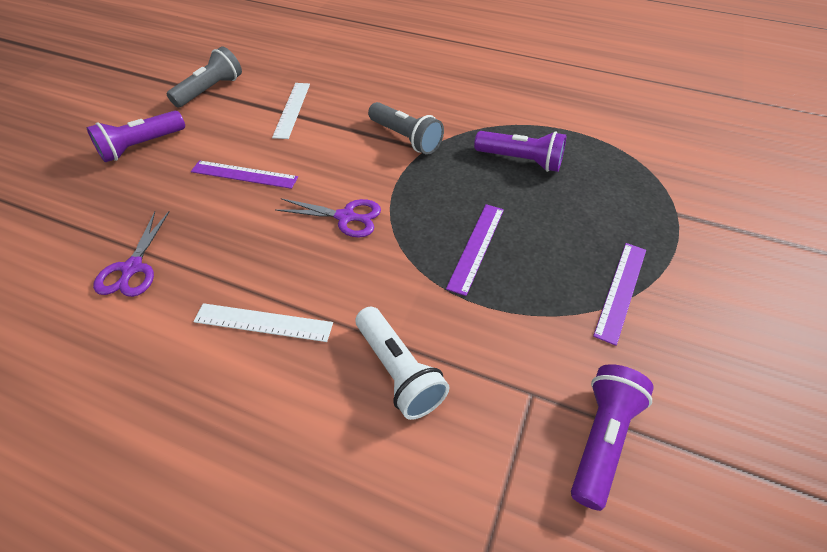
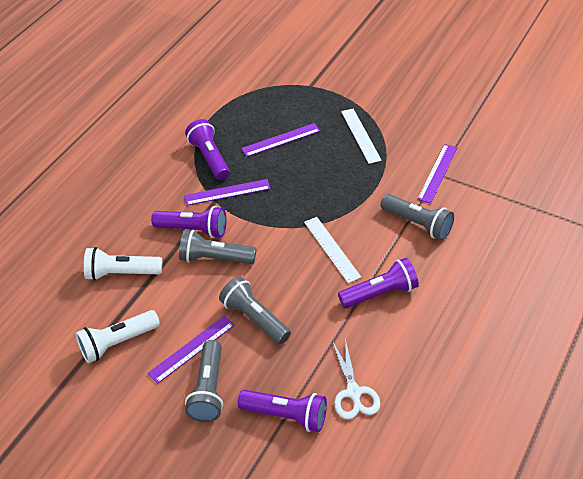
grey flashlight: 2 -> 4
purple flashlight: 3 -> 4
purple ruler: 3 -> 4
purple scissors: 2 -> 0
white flashlight: 1 -> 2
white scissors: 0 -> 1

